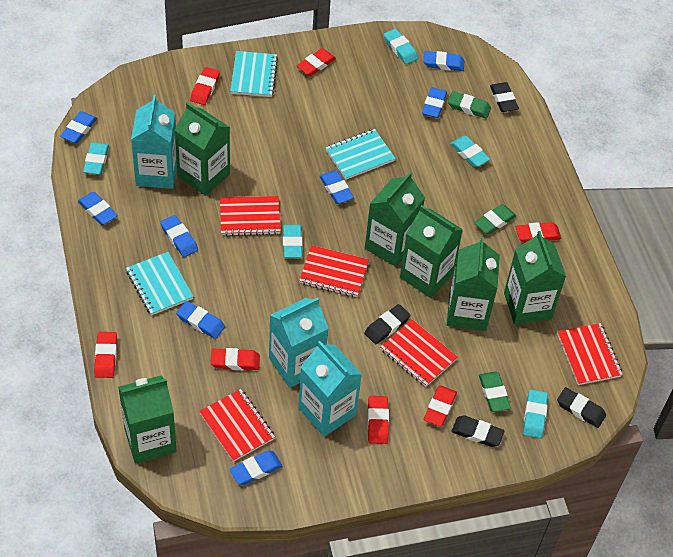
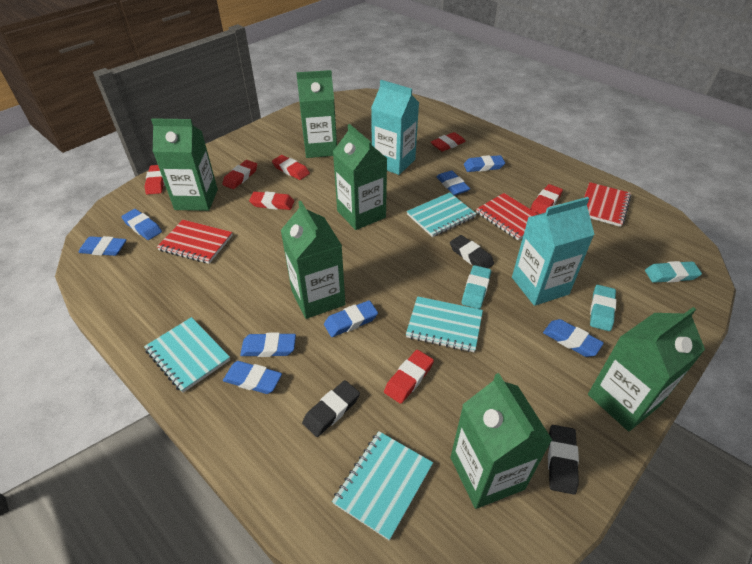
black eraser: 4 -> 3
green eraser: 3 -> 0
red notebook: 5 -> 3
turquoise carton: 3 -> 2
turquoise eraser: 5 -> 3
turquoise notebook: 3 -> 4

